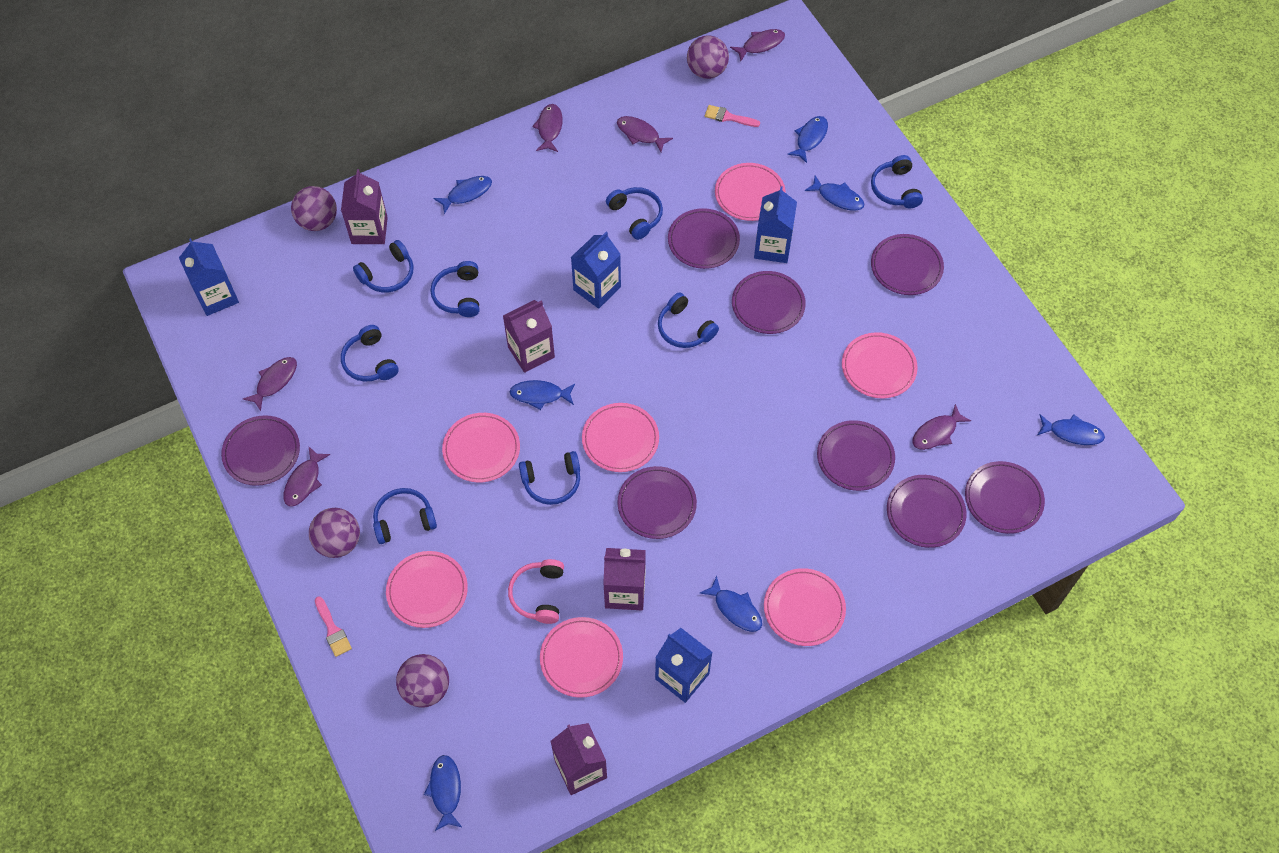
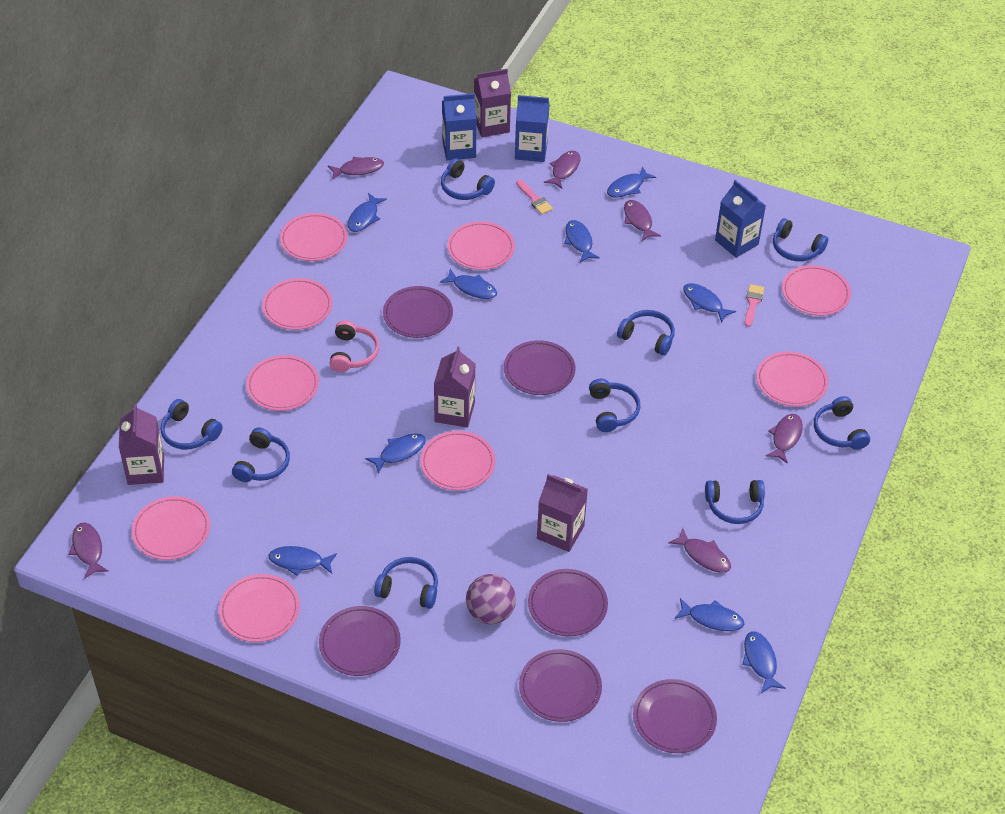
blue carton: 4 -> 3
blue fish: 7 -> 9
blue headphones: 8 -> 9
pink plate: 7 -> 9
purple ball: 4 -> 1
purple plate: 8 -> 6

